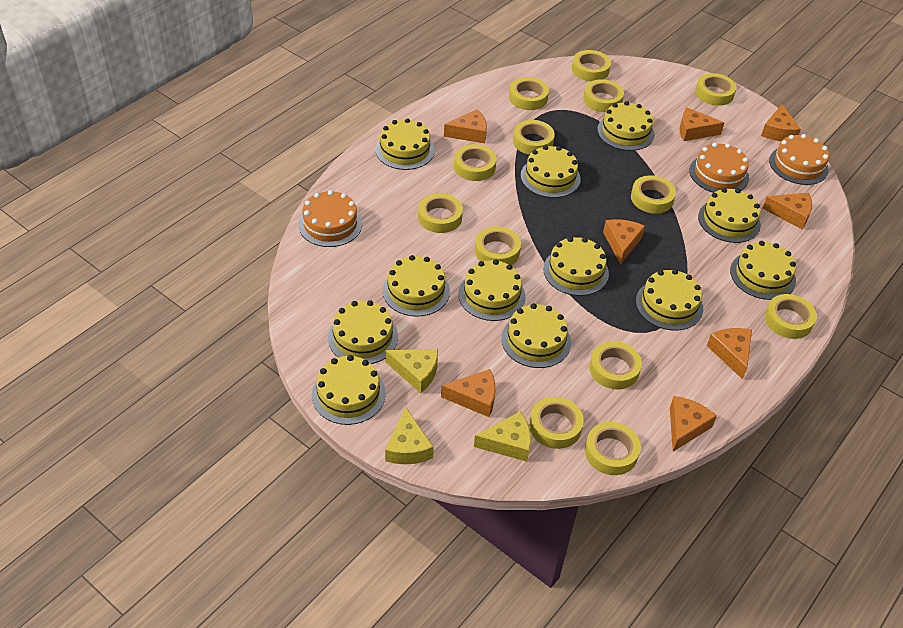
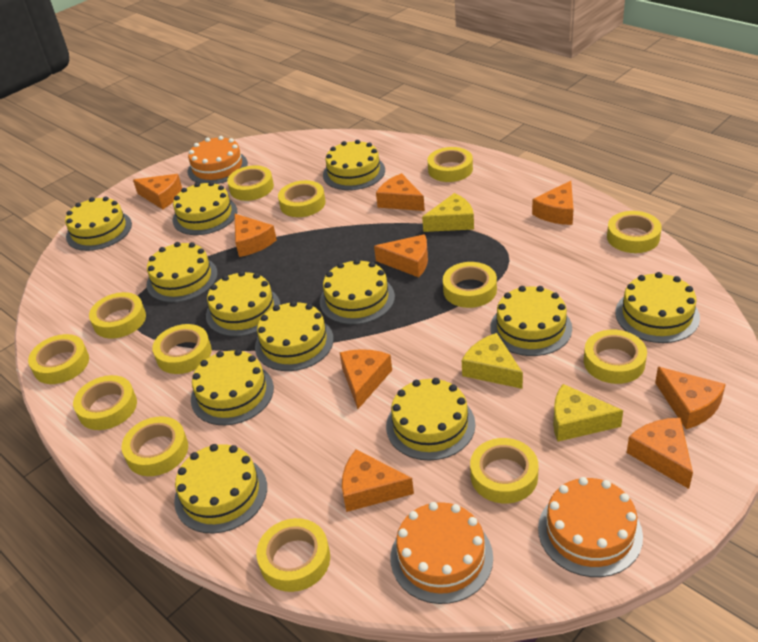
orange cheese: 8 -> 9

